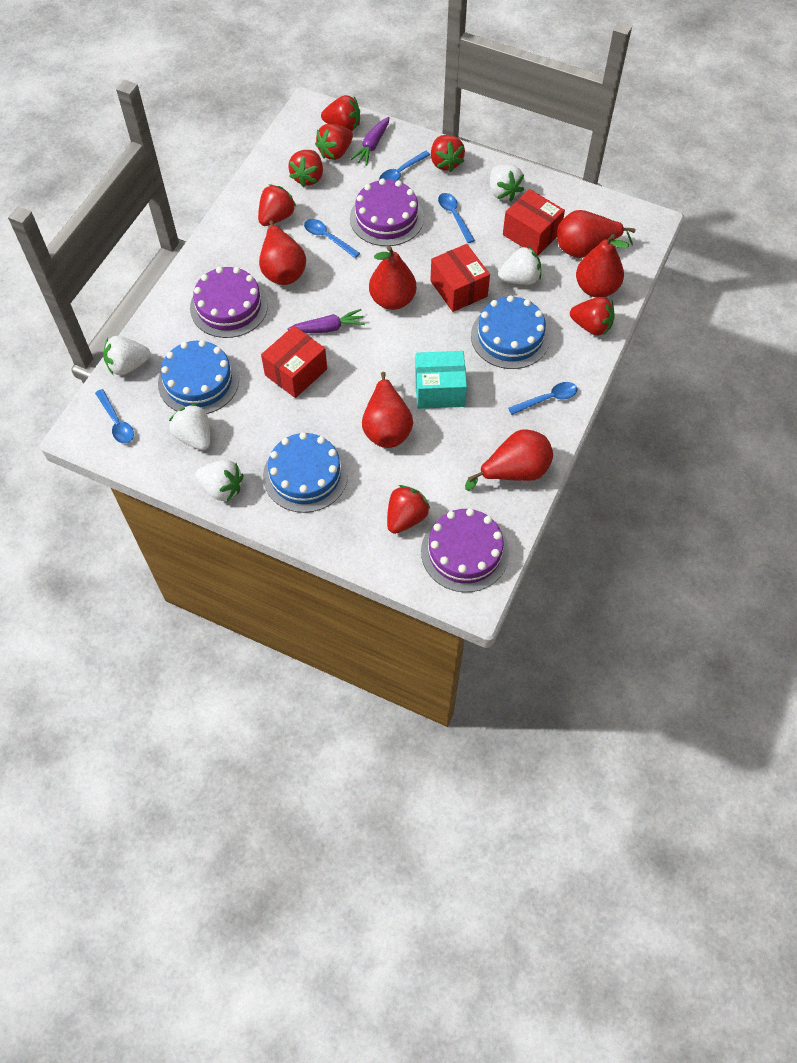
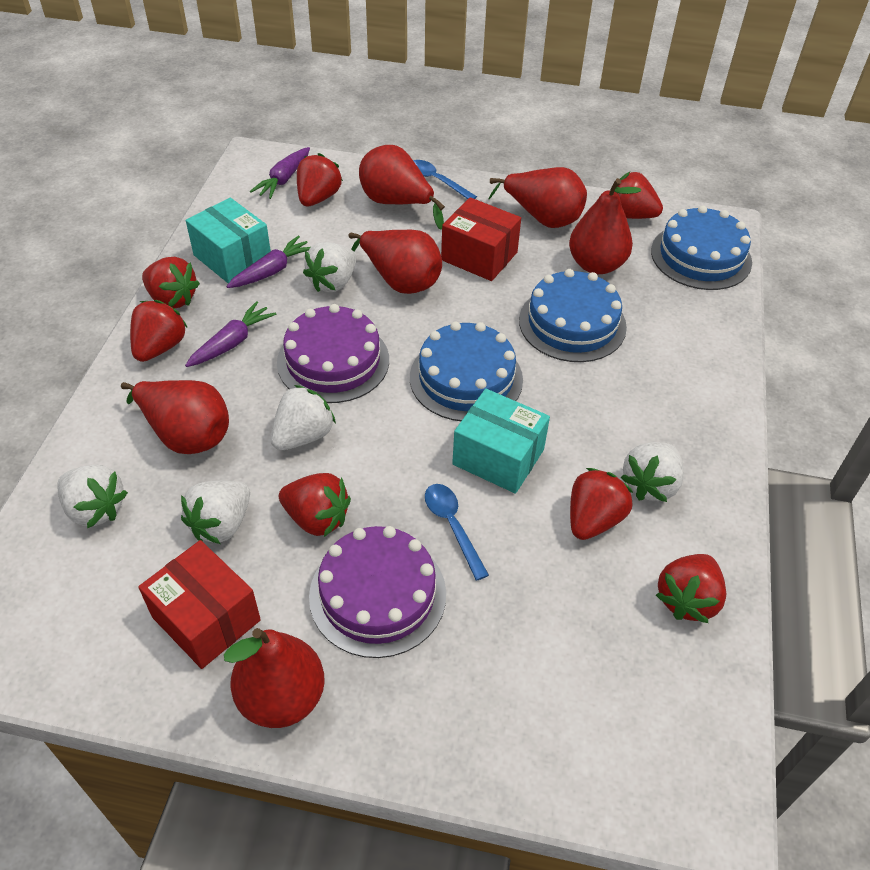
blue spoon: 5 -> 2
purple cake: 3 -> 2
purple carrot: 2 -> 3
red box: 3 -> 2
turquoise box: 1 -> 2

